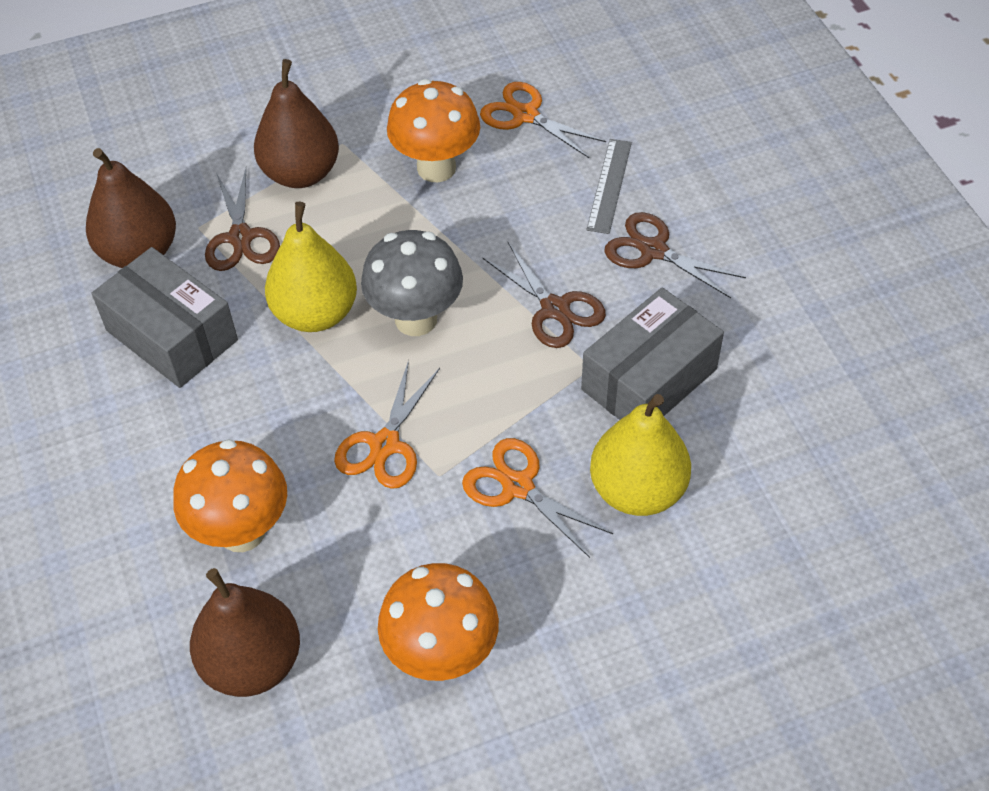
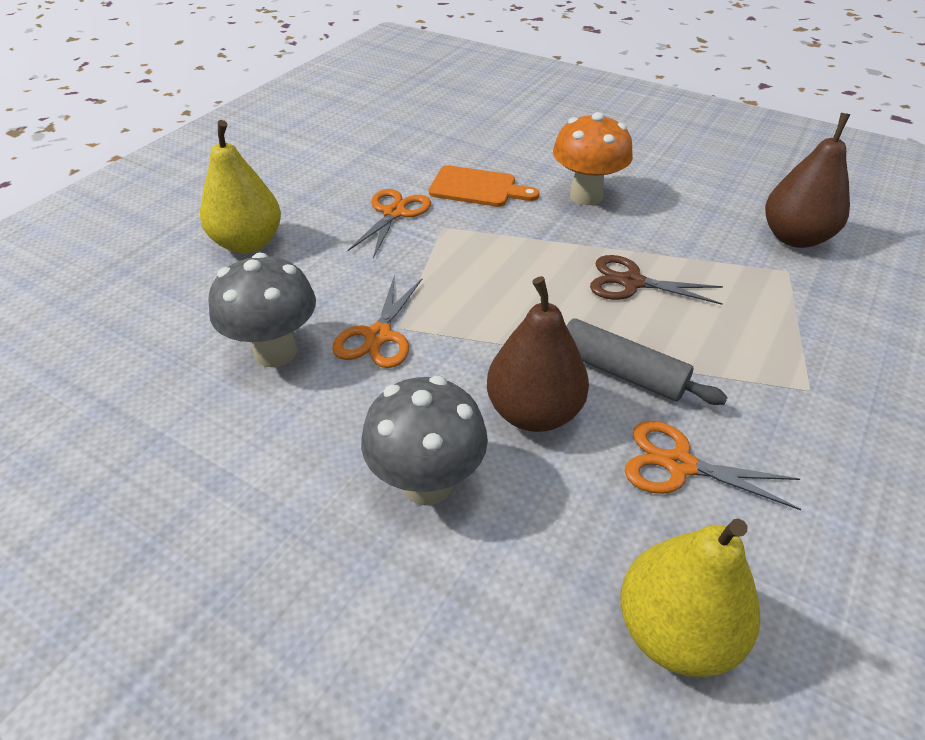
brown pear: 3 -> 2
brown scissors: 3 -> 1
grey box: 2 -> 0
grey mushroom: 1 -> 2
grey rolling pin: 0 -> 1
grey ruler: 1 -> 0
orange cutting board: 0 -> 1
orange mushroom: 3 -> 1

